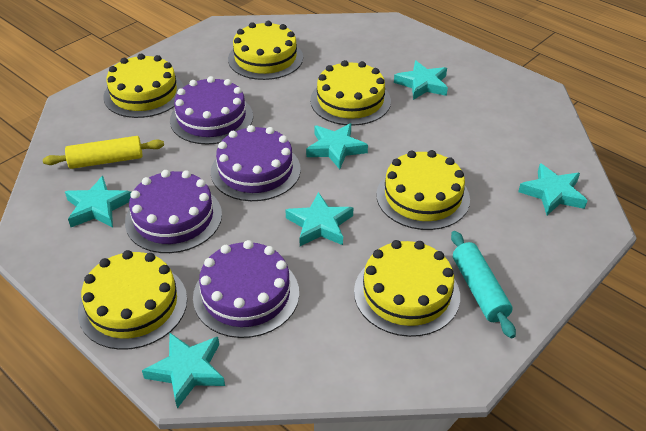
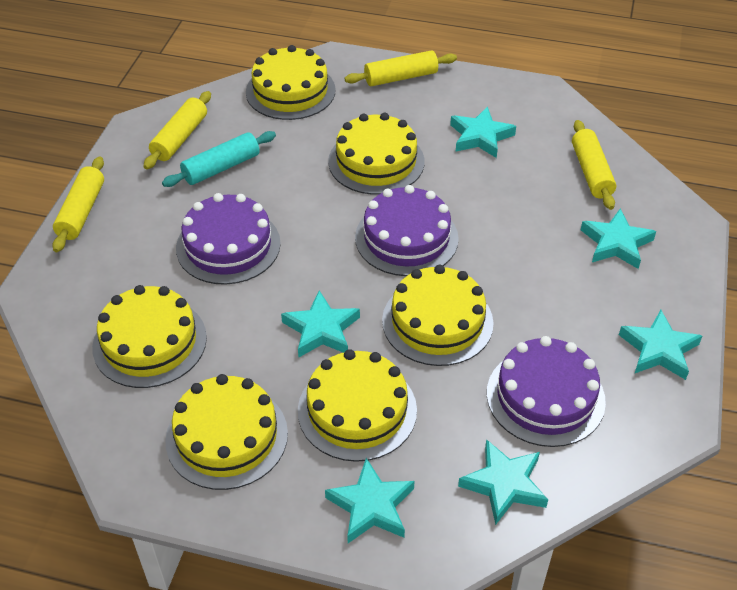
purple cake: 4 -> 3
yellow rolling pin: 1 -> 4

